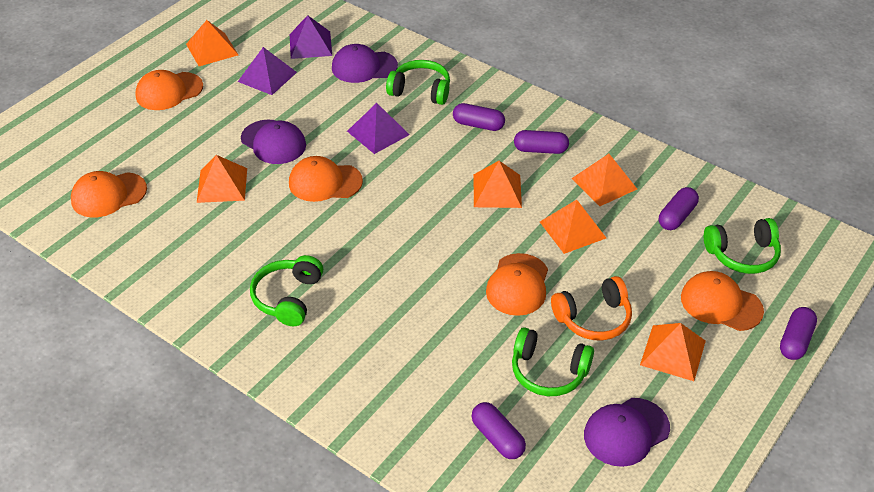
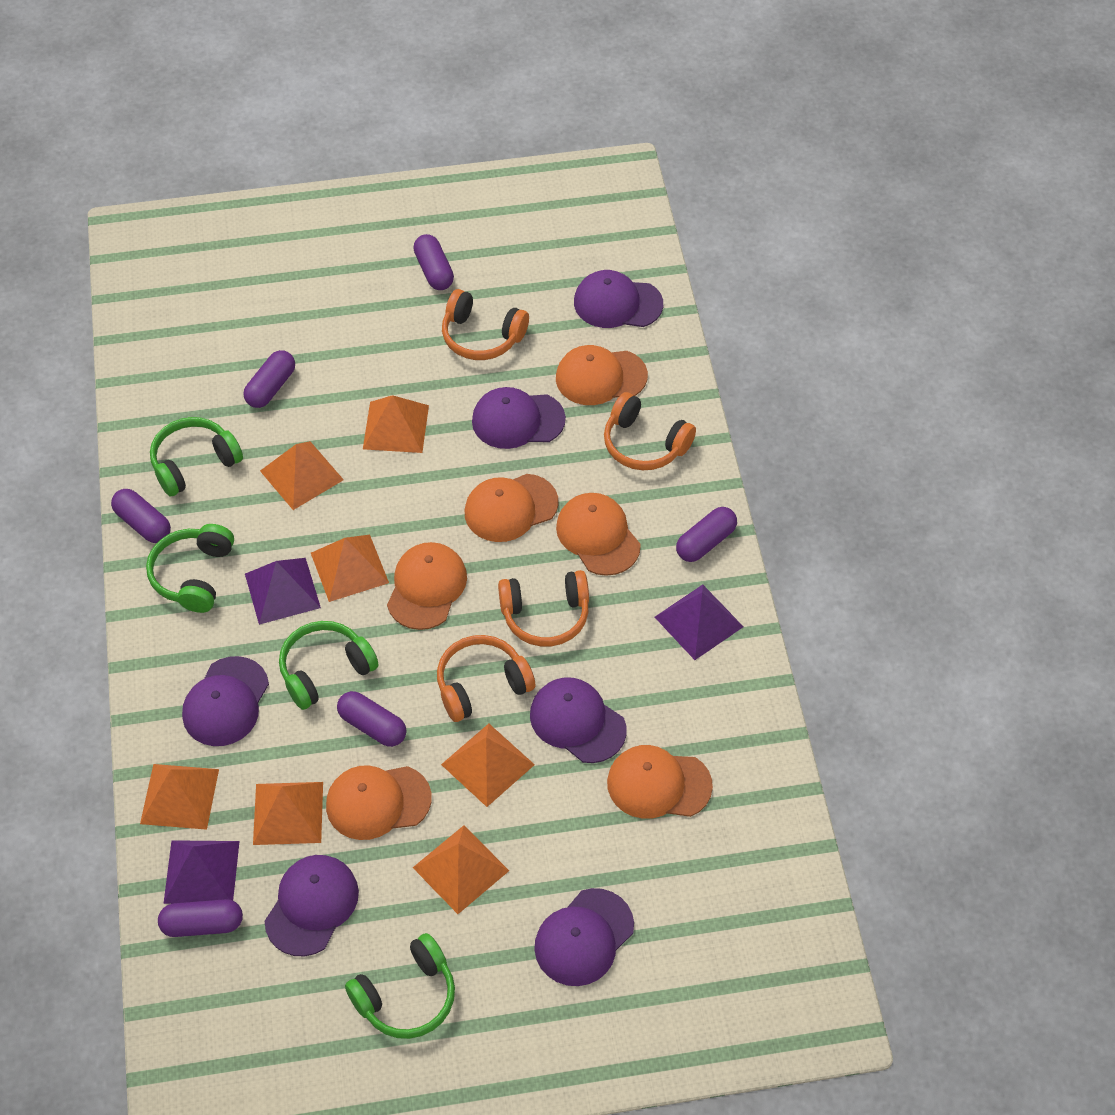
orange cap: 5 -> 6
orange headphones: 1 -> 4
orange pyramid: 6 -> 7
purple cap: 3 -> 6
purple capsule: 5 -> 6

